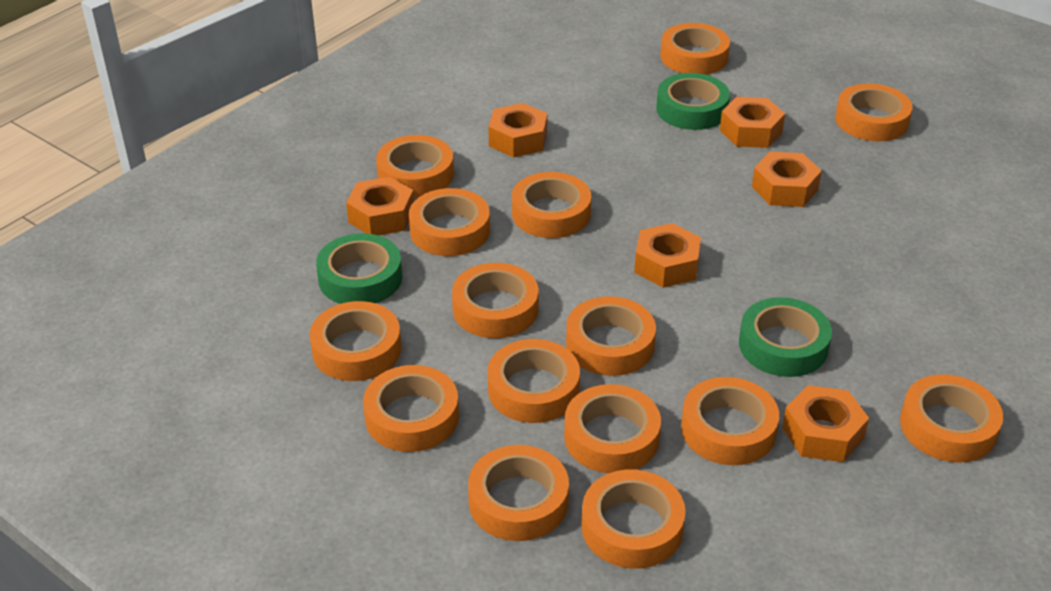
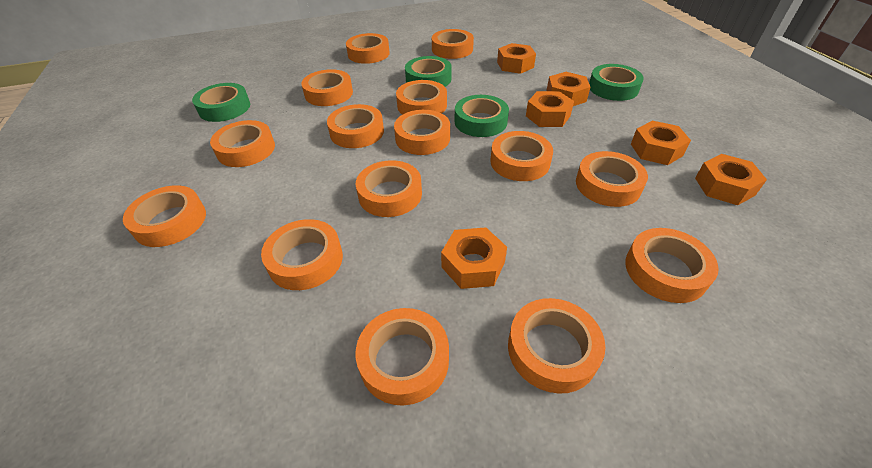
green tape: 3 -> 4

